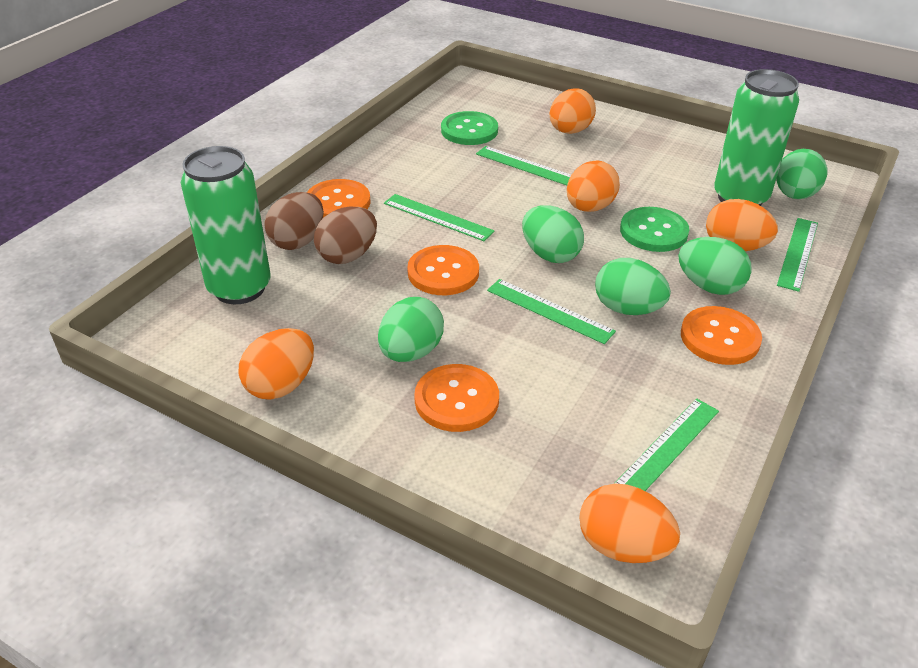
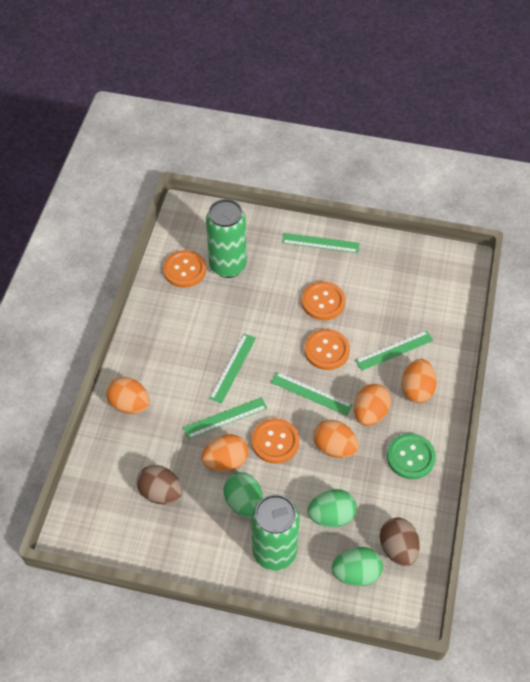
green button: 2 -> 1
green egg: 5 -> 3

